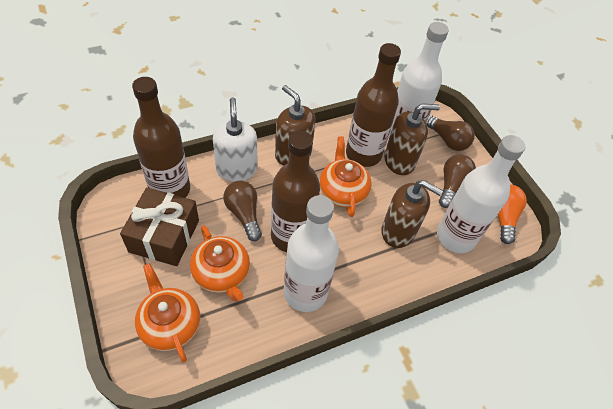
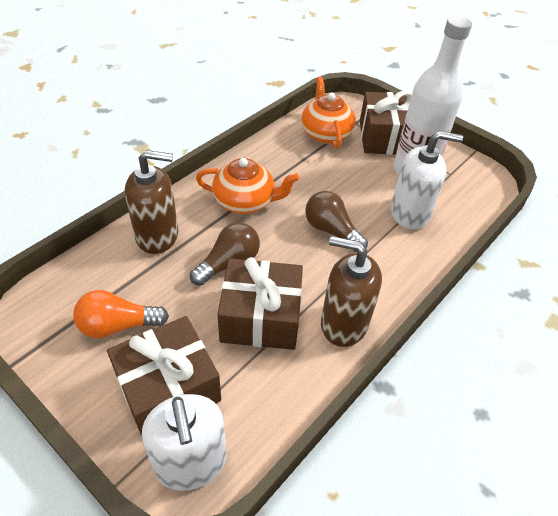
brown bottle: 3 -> 0
brown gift: 1 -> 3
brown light bulb: 3 -> 2
brown soap dispenser: 3 -> 2
orange teapot: 3 -> 2
white bottle: 3 -> 1
white soap dispenser: 1 -> 2

